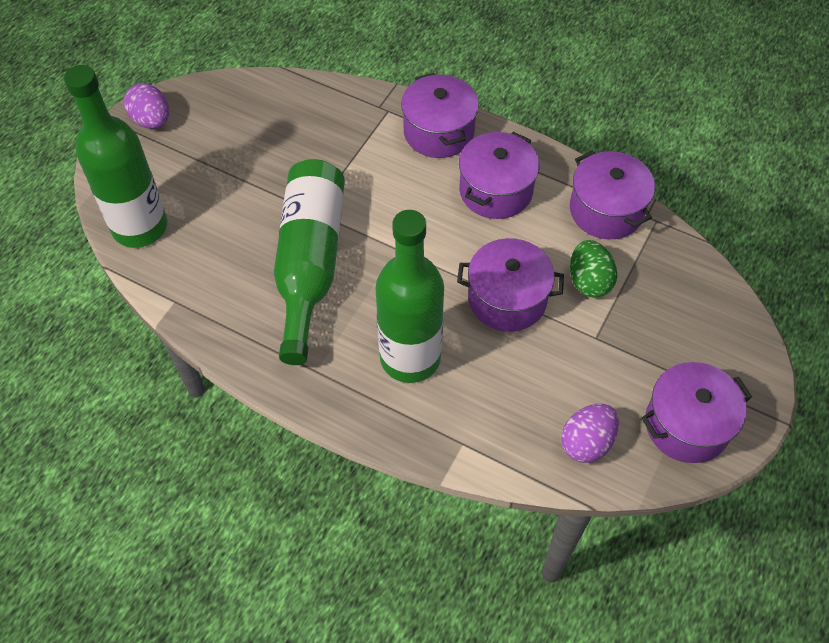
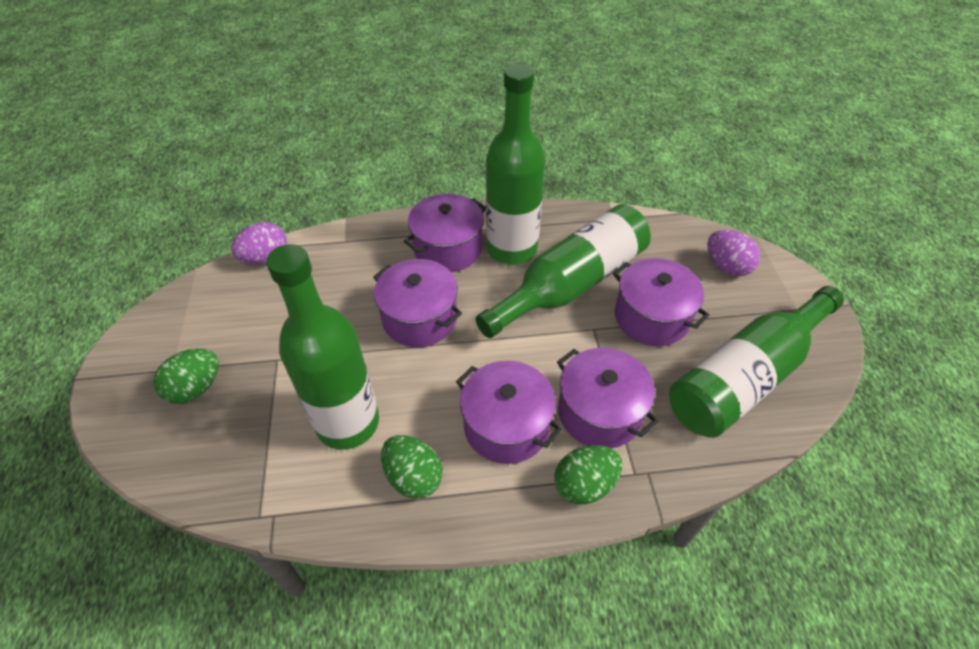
green bottle: 3 -> 4
green egg: 1 -> 3

